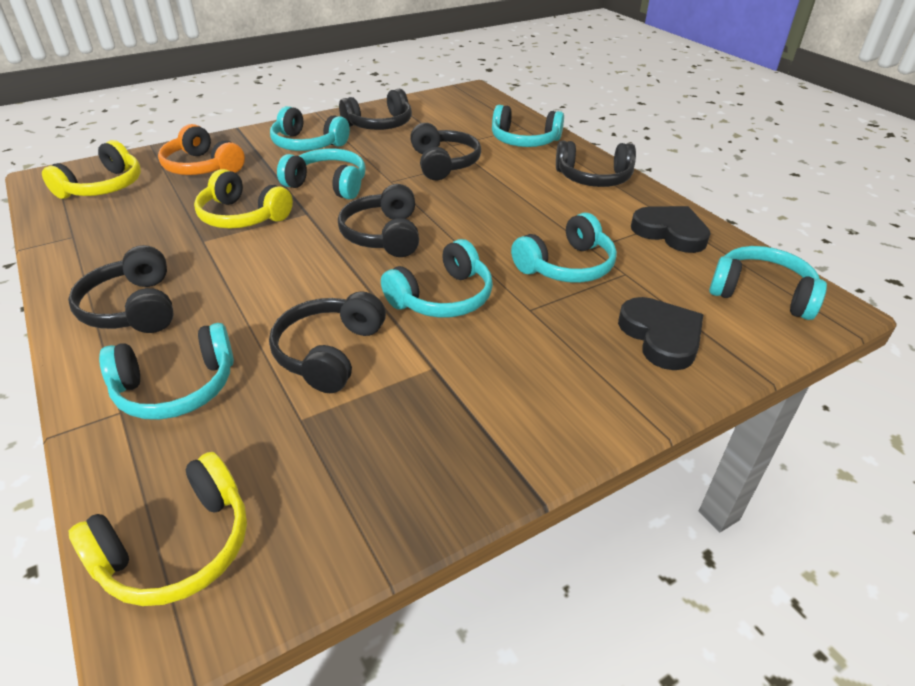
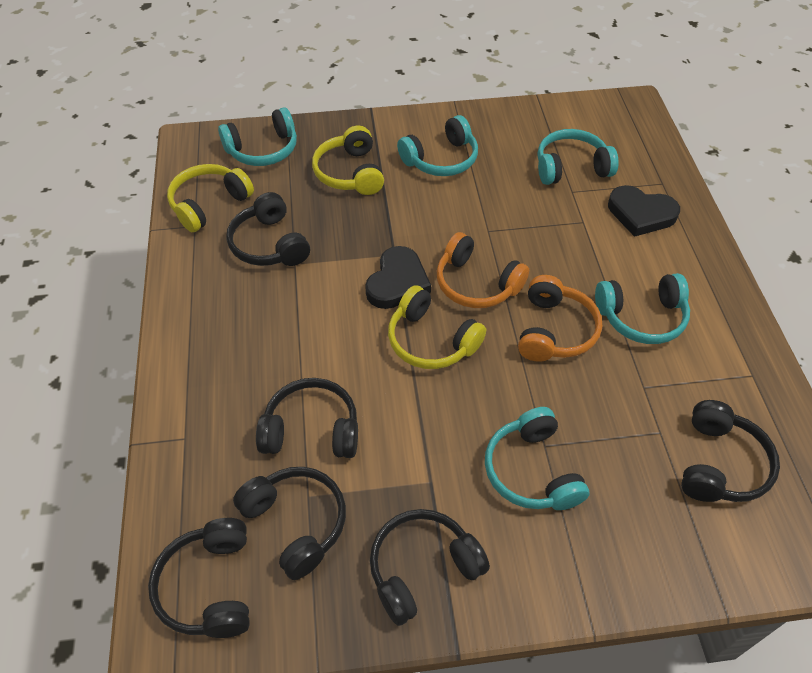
orange headphones: 1 -> 2
turquoise headphones: 7 -> 5

